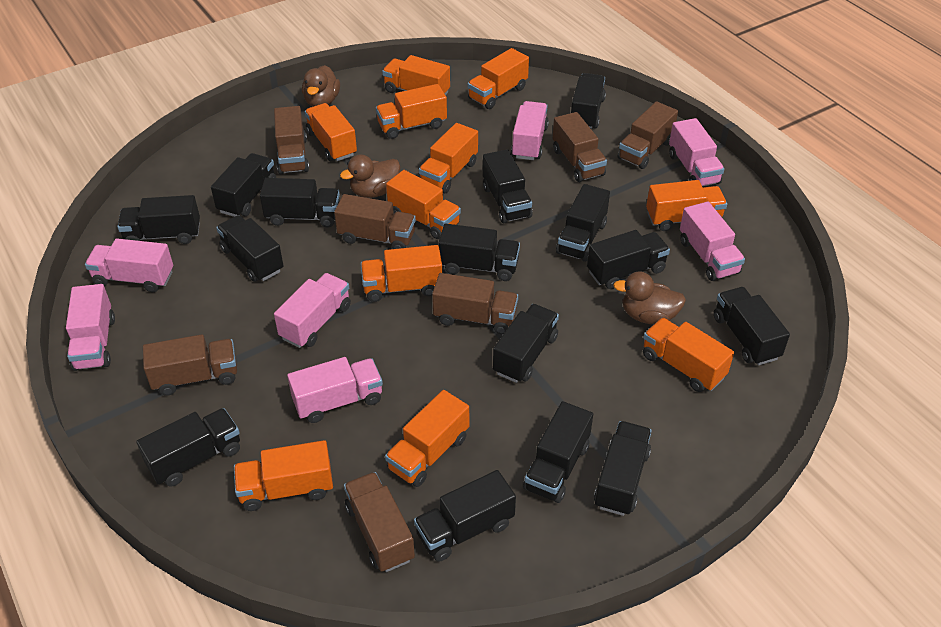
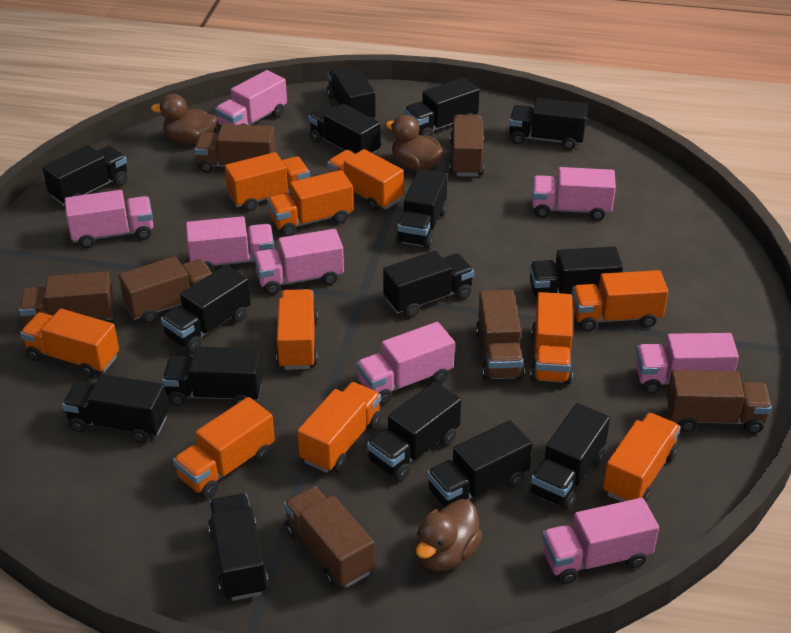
orange truck: 11 -> 10
pink truck: 7 -> 8

